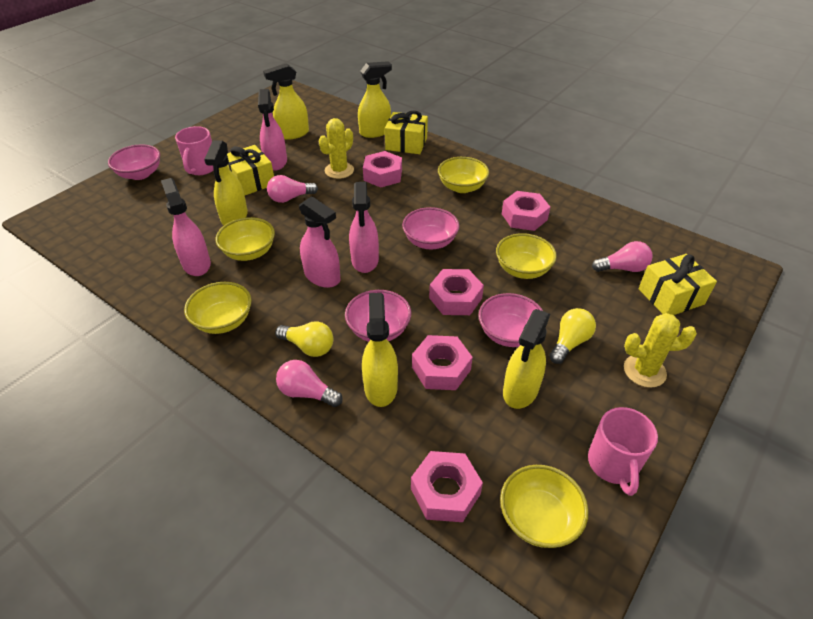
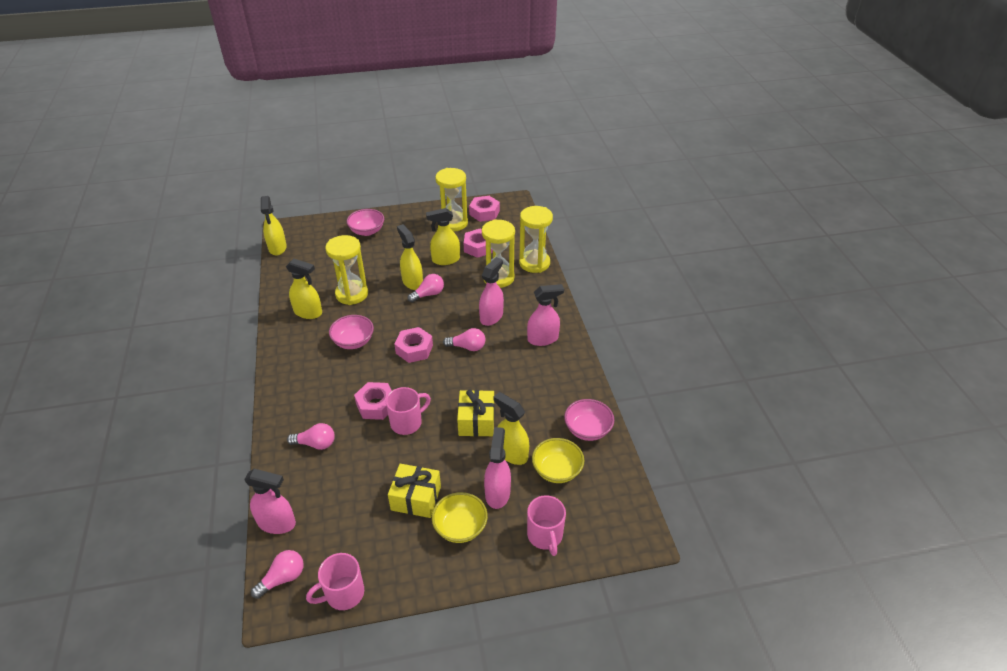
pink bowl: 4 -> 3
pink light bulb: 3 -> 4
pink mug: 2 -> 3
pink nut: 5 -> 4
yellow bowl: 5 -> 2
yellow cactus: 2 -> 0
yellow gift: 3 -> 2
yellow hourglass: 0 -> 4
yellow light bulb: 2 -> 0

